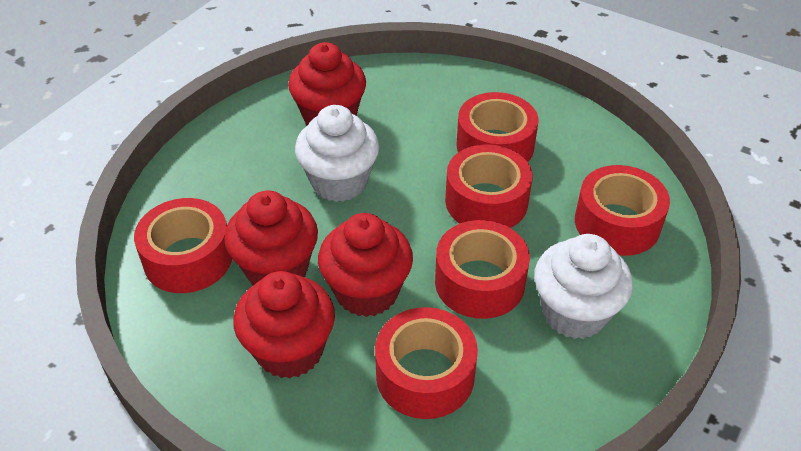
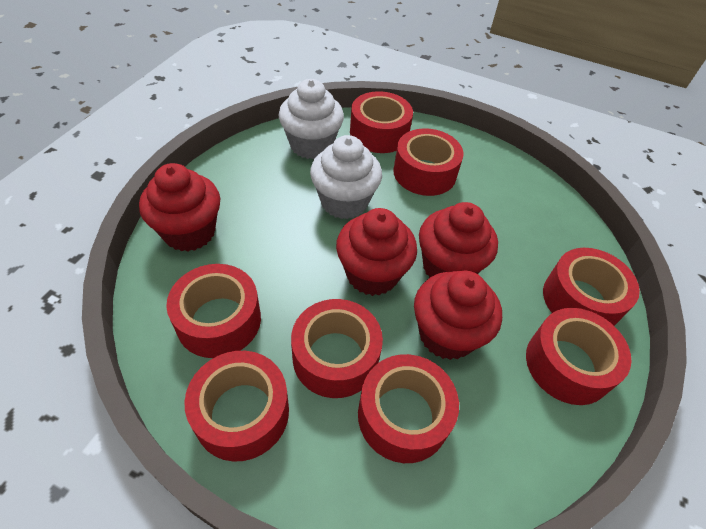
red tape: 6 -> 8

